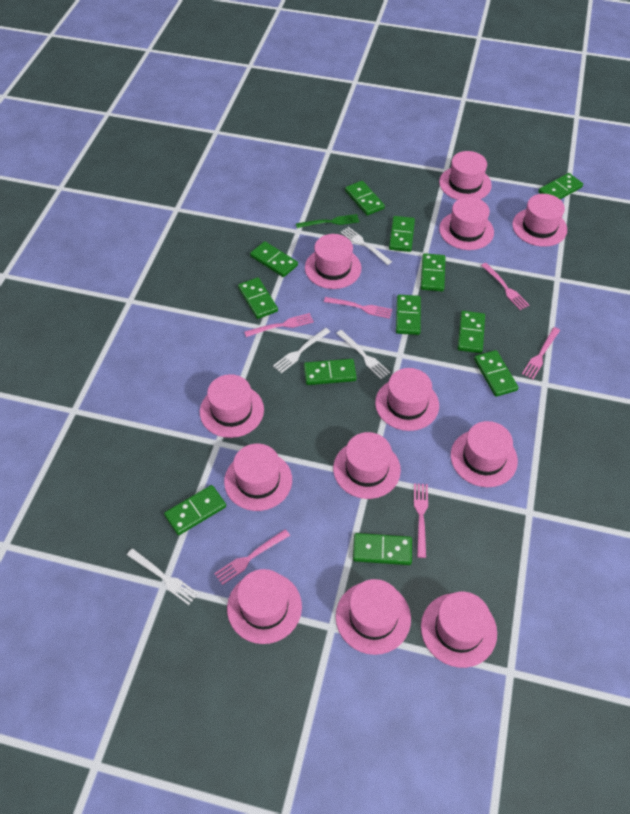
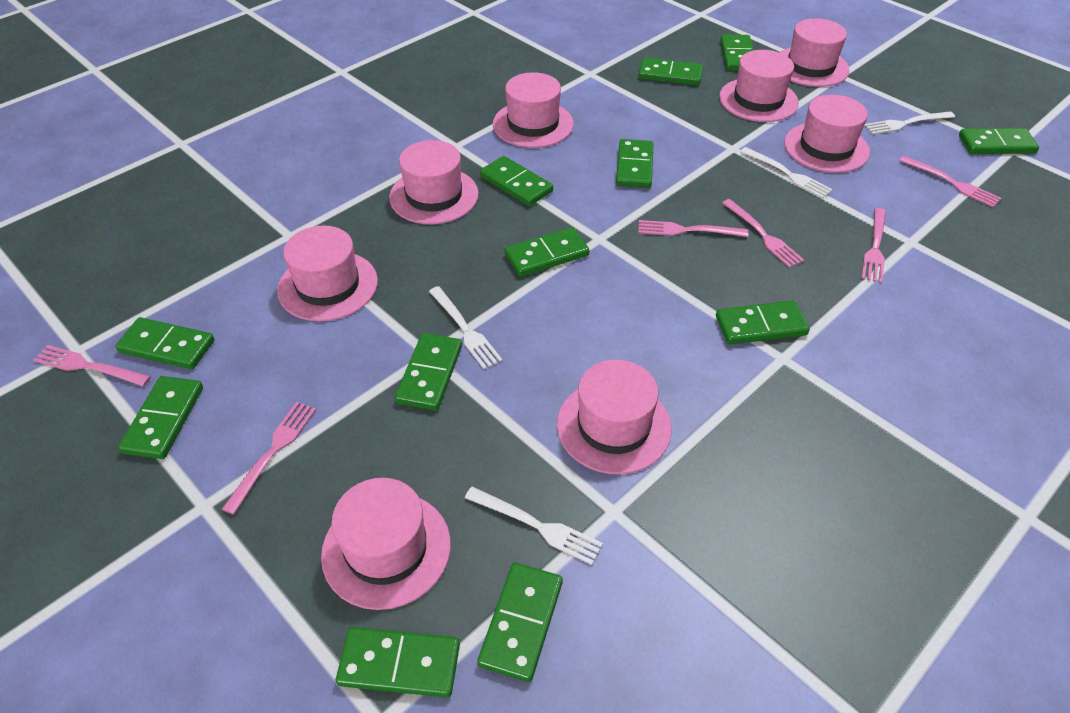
green fork: 1 -> 0
pink hat: 12 -> 8

